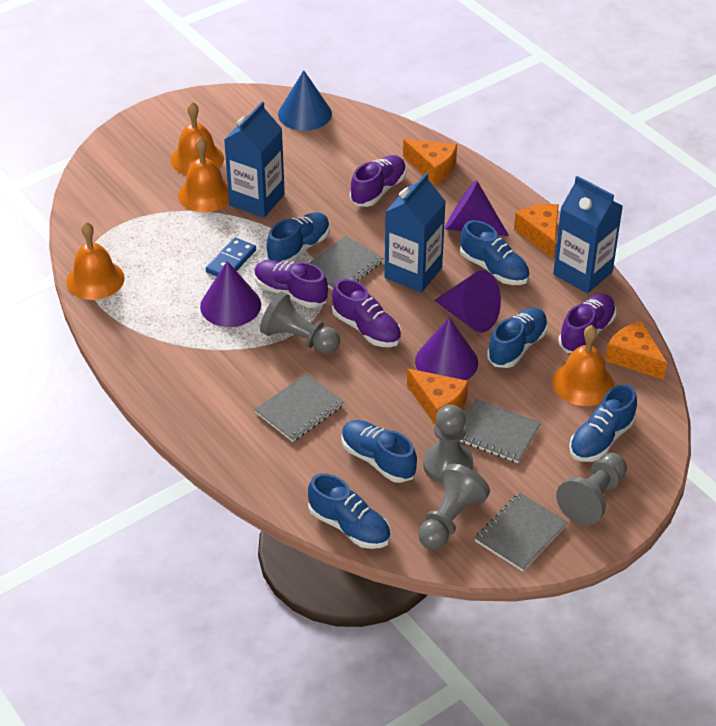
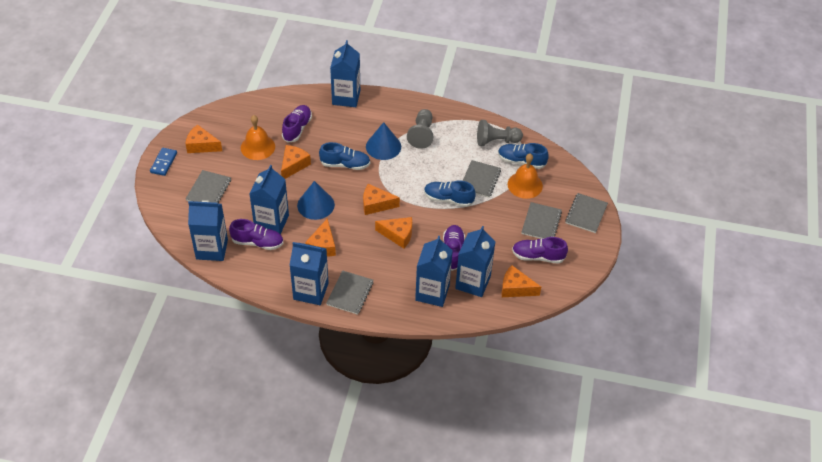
blue carton: 3 -> 6
blue cone: 1 -> 2
blue shoe: 6 -> 3
grey notebook: 4 -> 5
grey pawn: 4 -> 2
orange bell: 4 -> 2
orange cheese: 4 -> 6
purple cone: 4 -> 0

